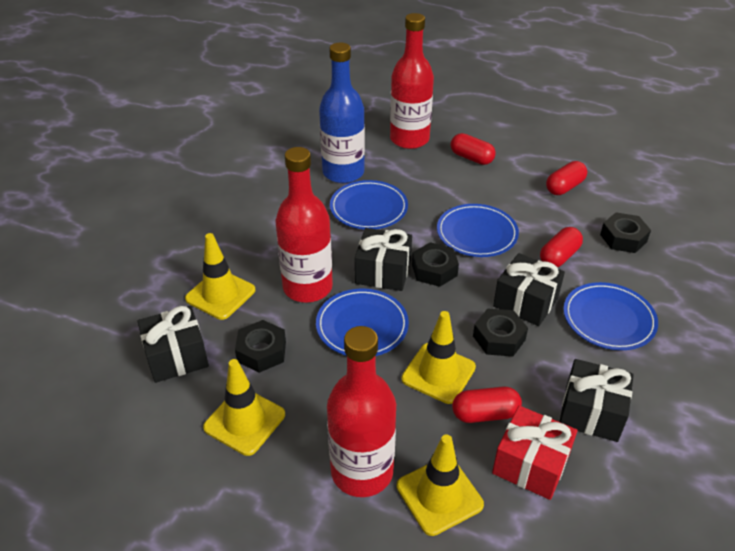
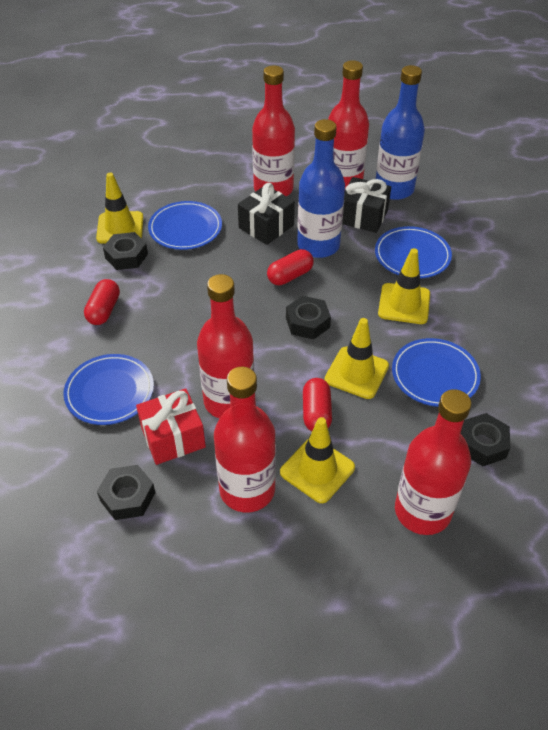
black gift: 4 -> 2
blue bottle: 1 -> 2
red bottle: 3 -> 5
red capsule: 4 -> 3

